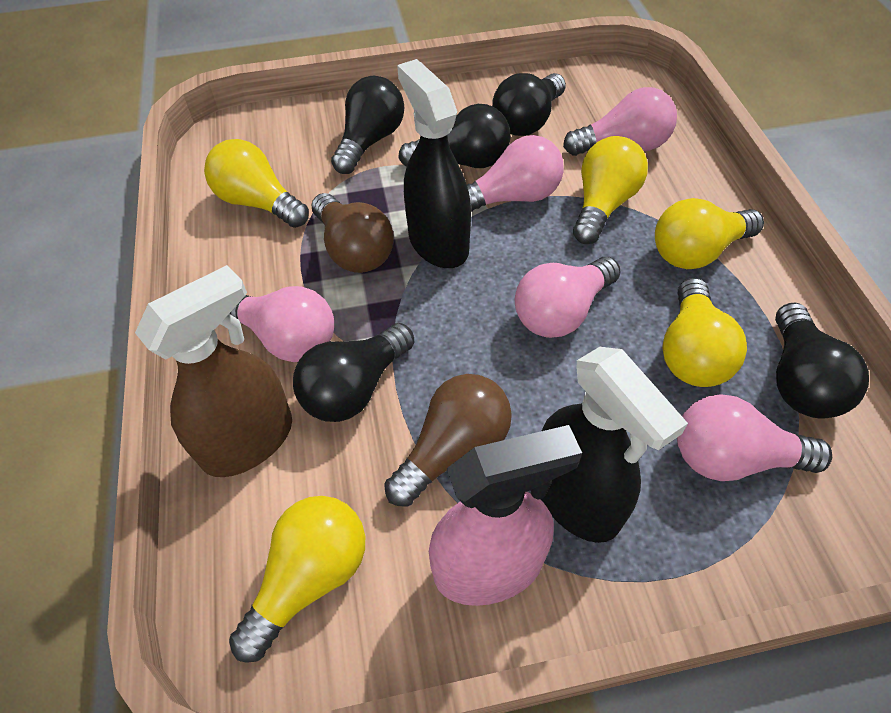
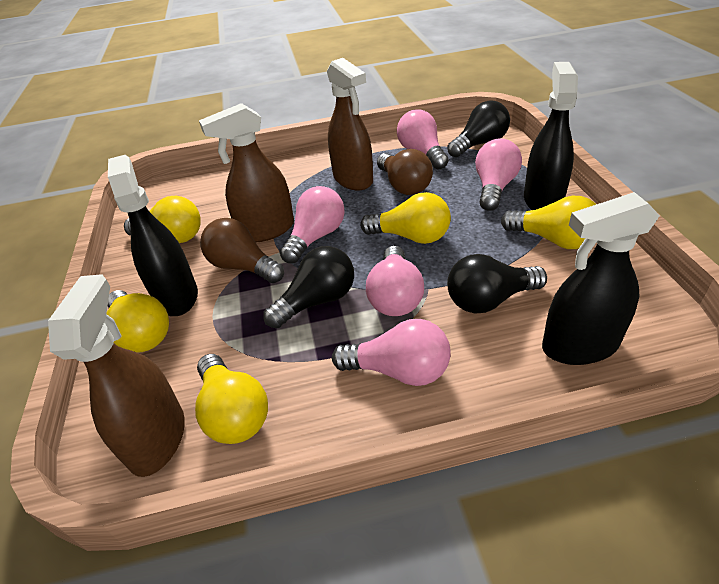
black light bulb: 5 -> 3
black spray bottle: 2 -> 3
brown spray bottle: 1 -> 3
pink spray bottle: 1 -> 0

